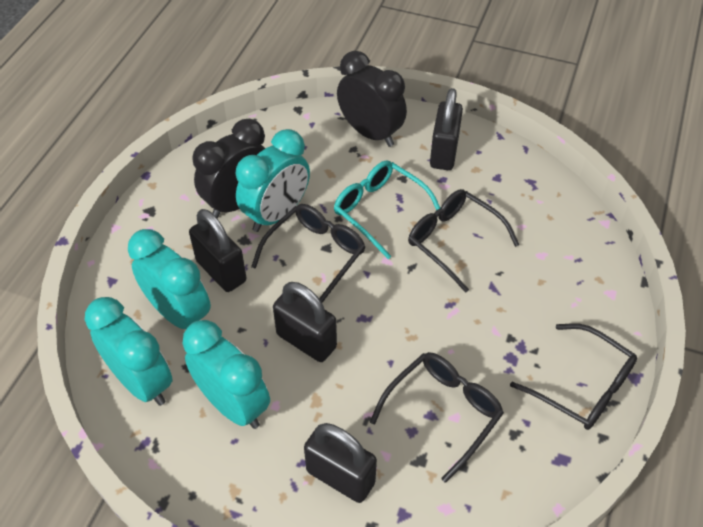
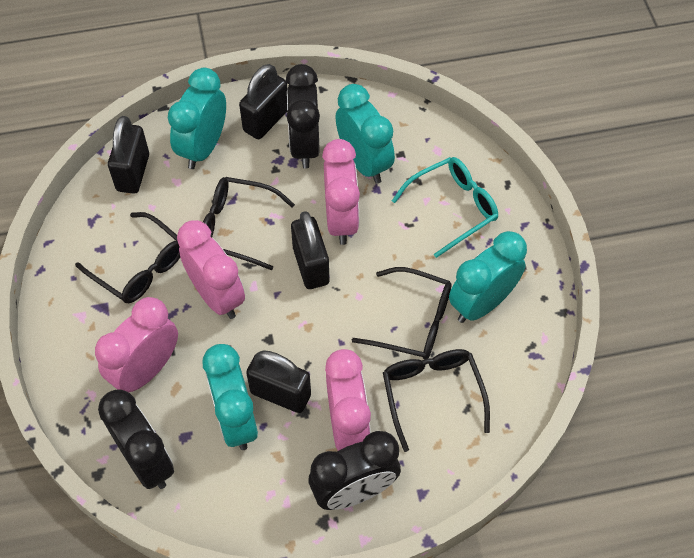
black clock: 2 -> 3
pink clock: 0 -> 4

